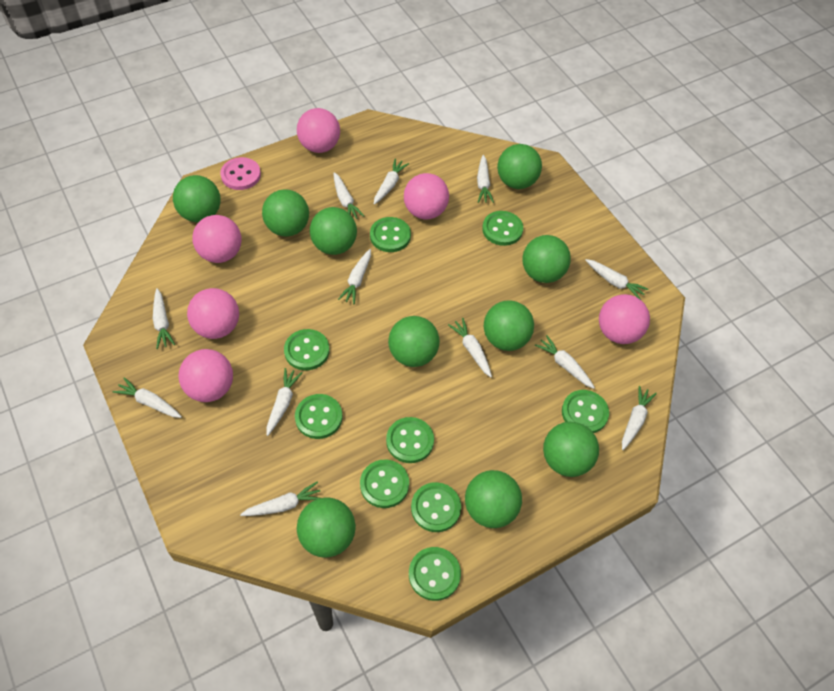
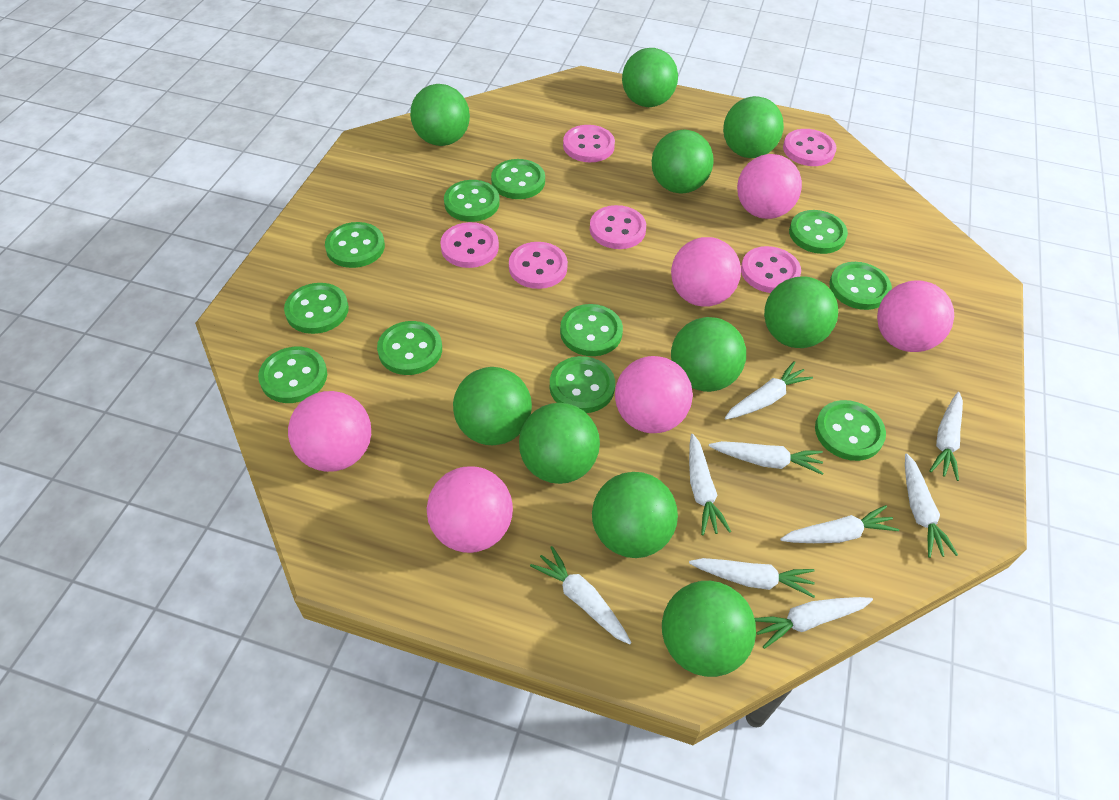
green button: 9 -> 11
pink button: 1 -> 6
white carrot: 12 -> 9

